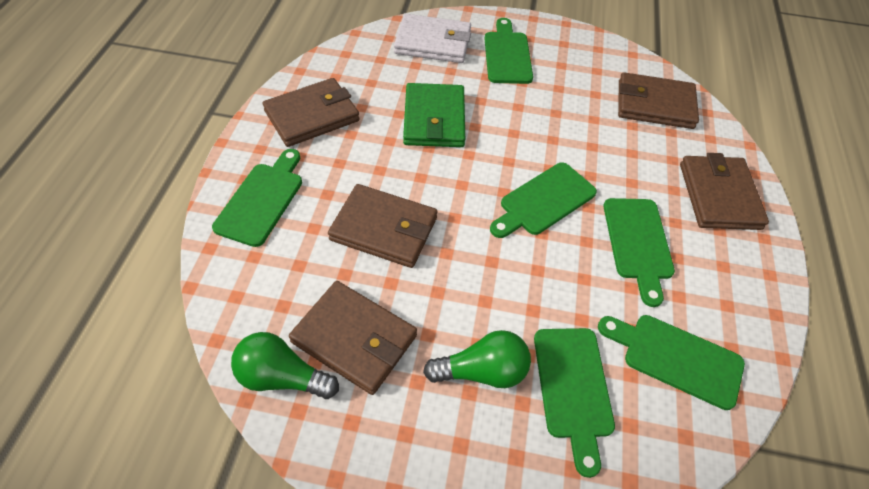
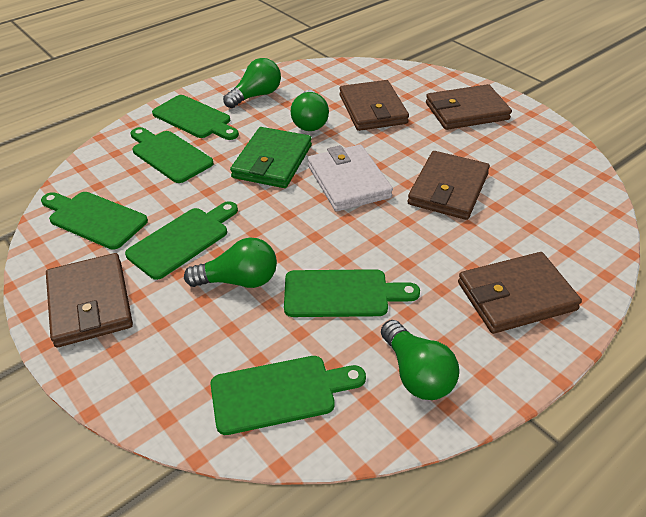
green light bulb: 2 -> 4

